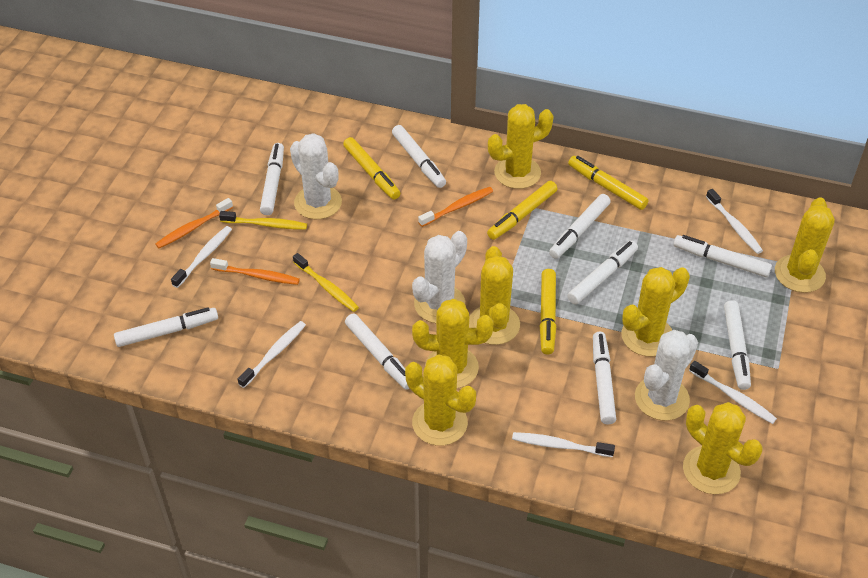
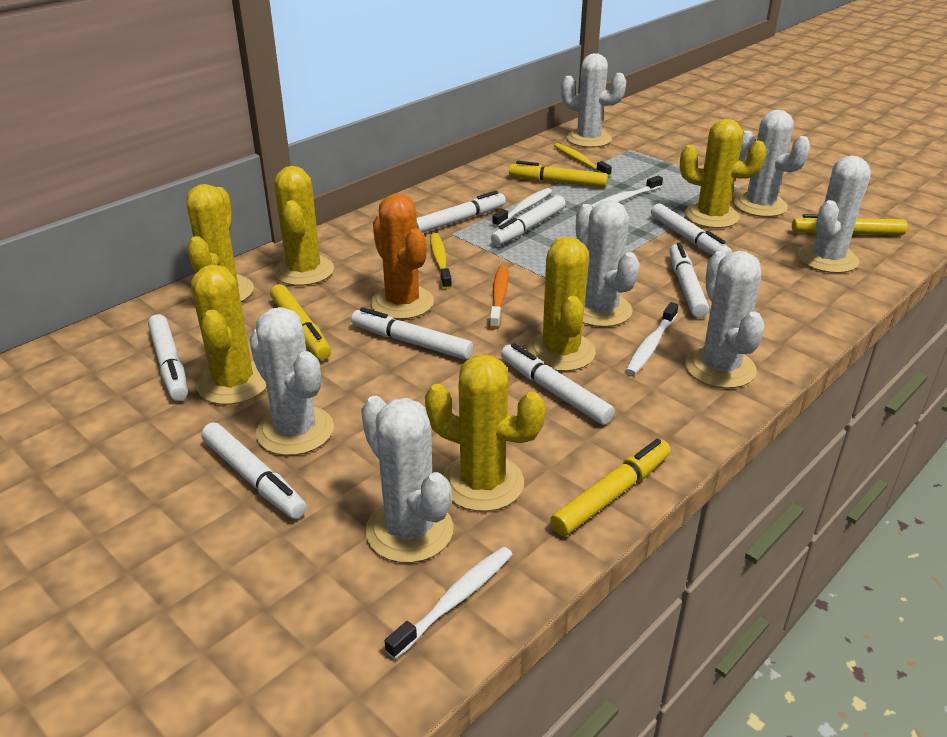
orange cactus: 0 -> 1
orange toothbrush: 3 -> 1
white cactus: 3 -> 7
white marker: 9 -> 8
white toothbrush: 5 -> 4
yellow cactus: 7 -> 6

